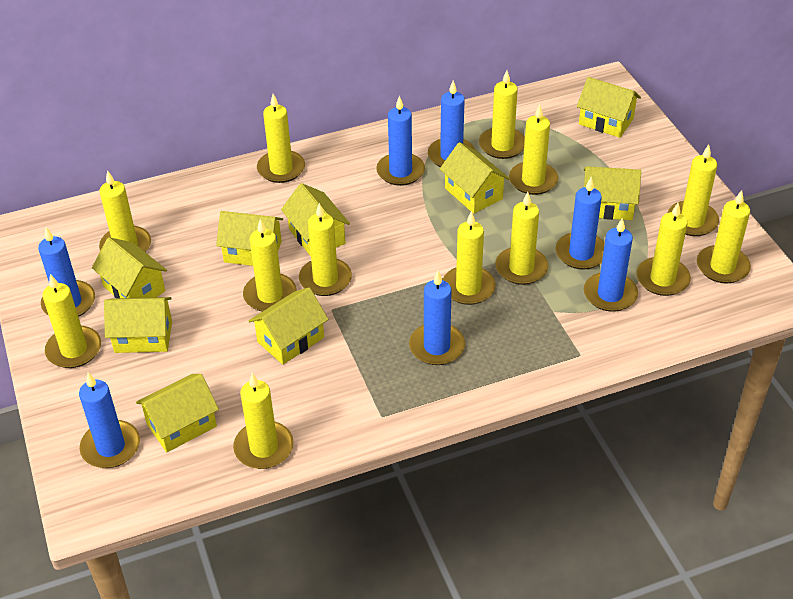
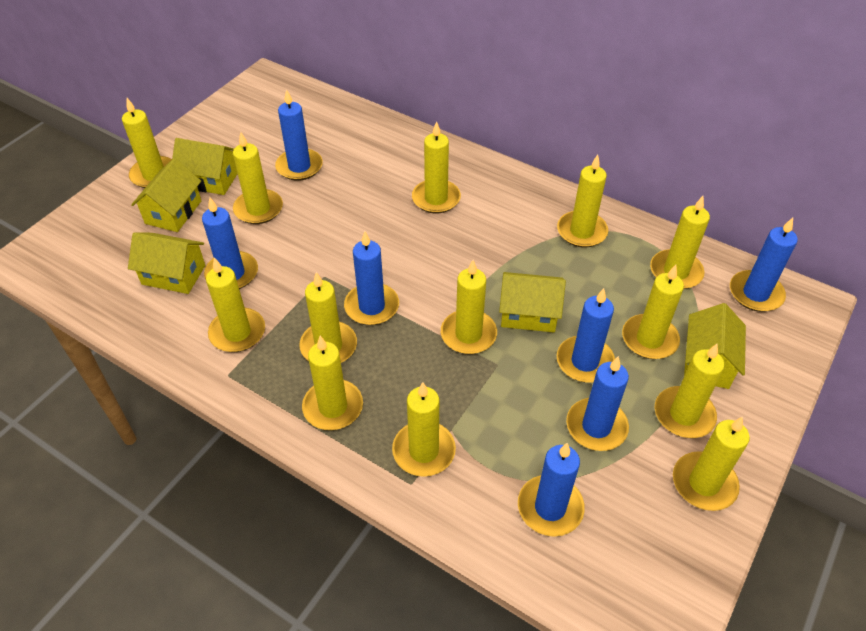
yellow house: 9 -> 5

